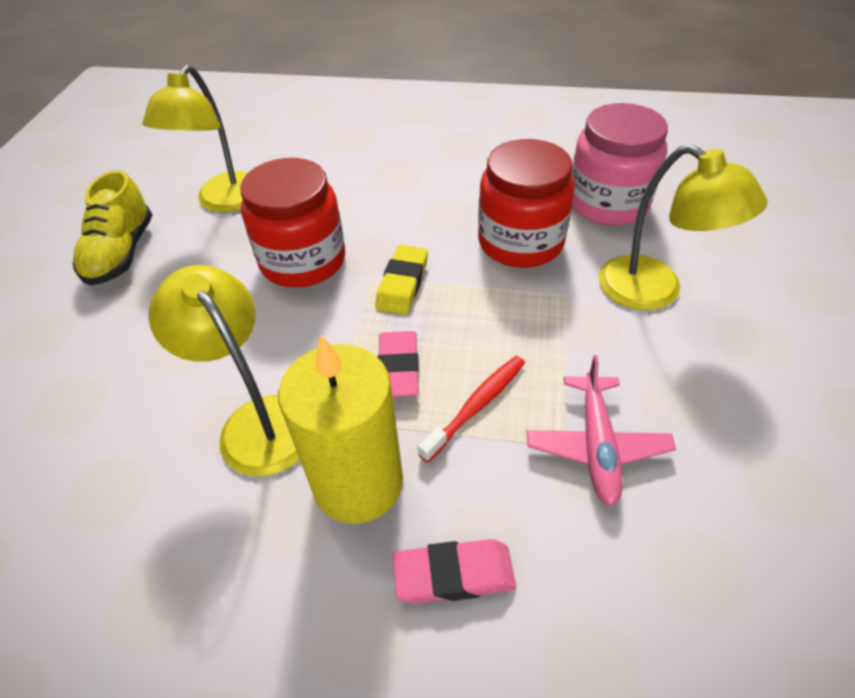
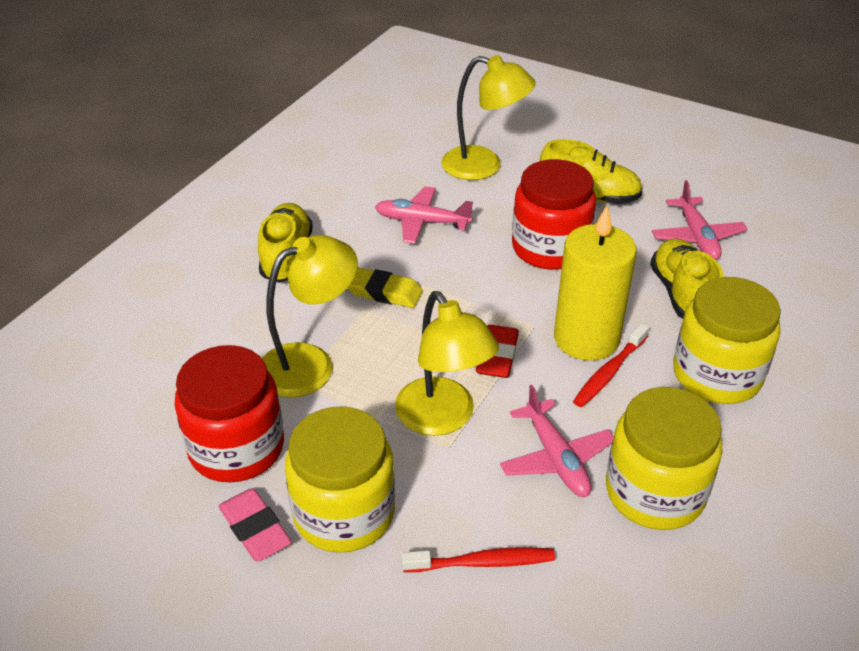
pink eraser: 2 -> 1
pink jar: 1 -> 0
pink plane: 1 -> 3
red eraser: 0 -> 1
red toothbrush: 1 -> 2
yellow jar: 0 -> 3
yellow shoe: 1 -> 3

